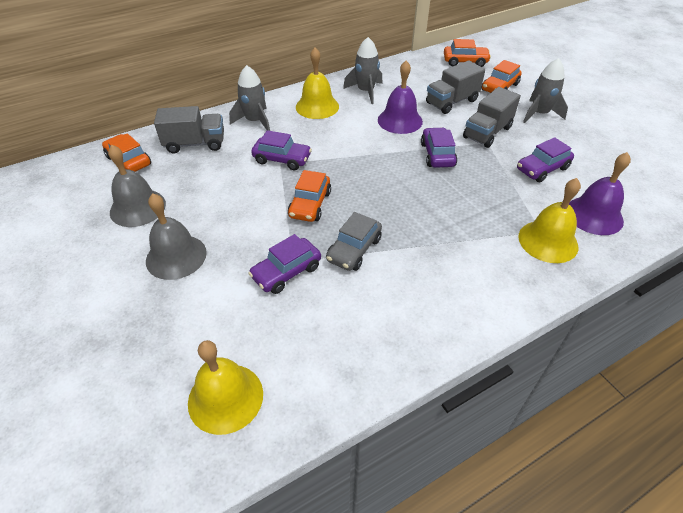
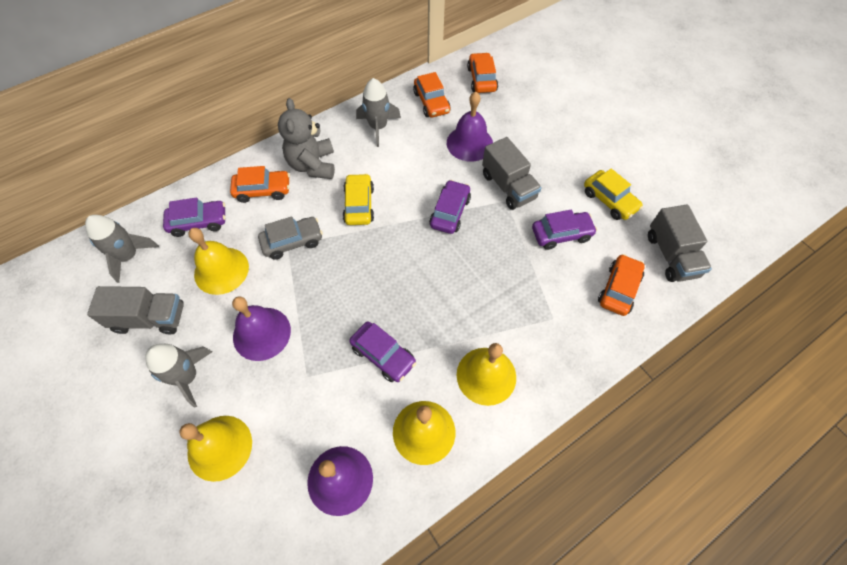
grey bell: 2 -> 0
grey teddy bear: 0 -> 1
purple bell: 2 -> 3
yellow bell: 3 -> 4
yellow car: 0 -> 2

